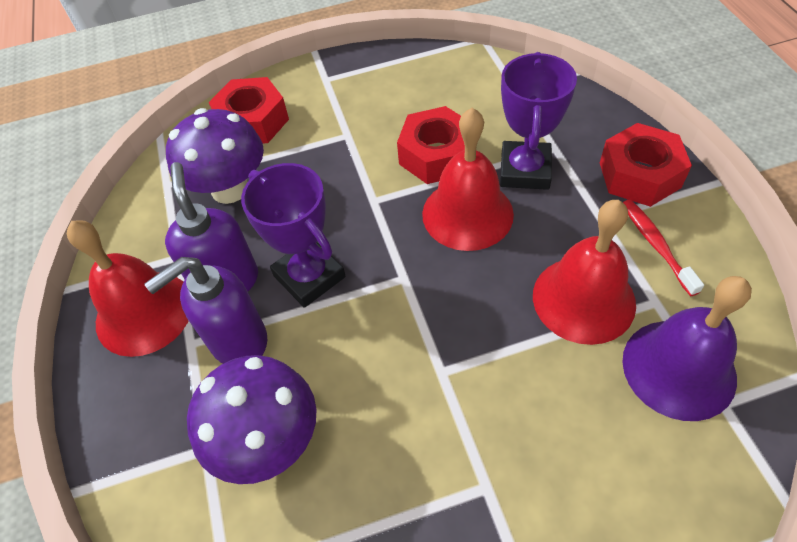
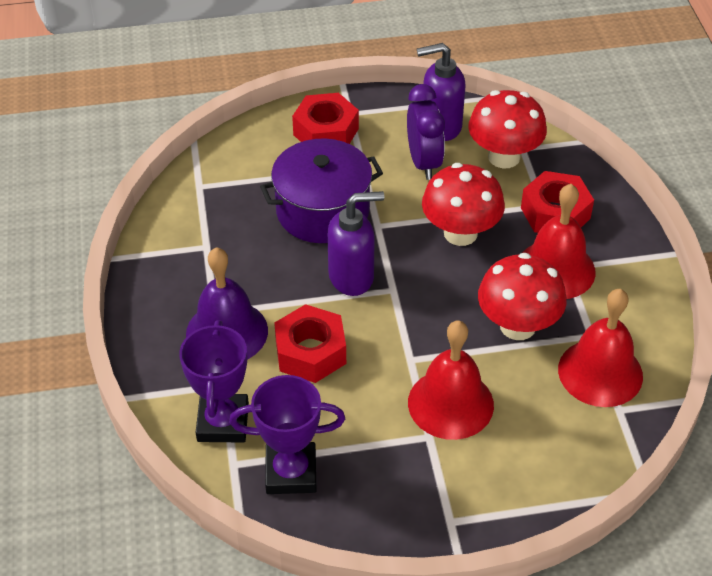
purple clock: 0 -> 1
purple mushroom: 2 -> 0
purple pot: 0 -> 1
red mushroom: 0 -> 3
red toothbrush: 1 -> 0

